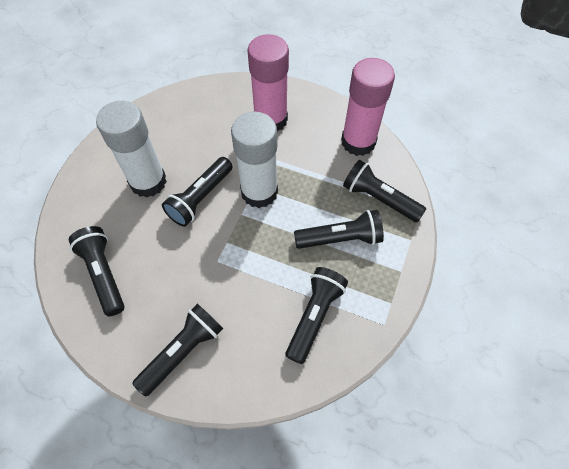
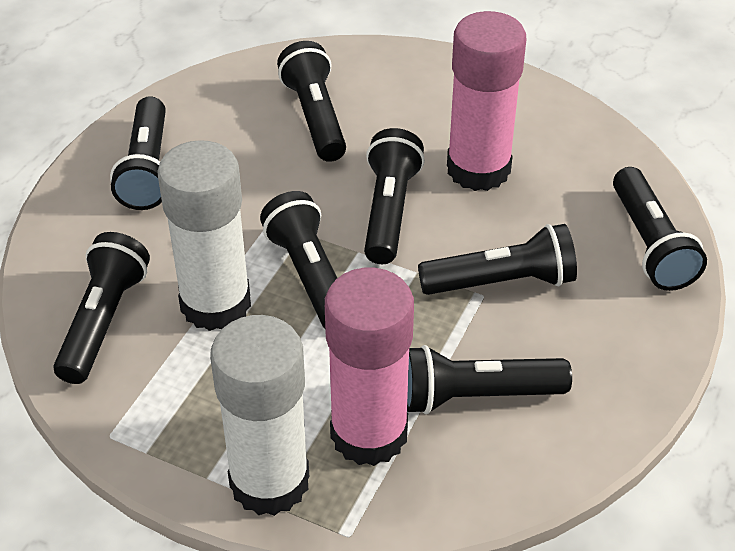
black flashlight: 6 -> 8

